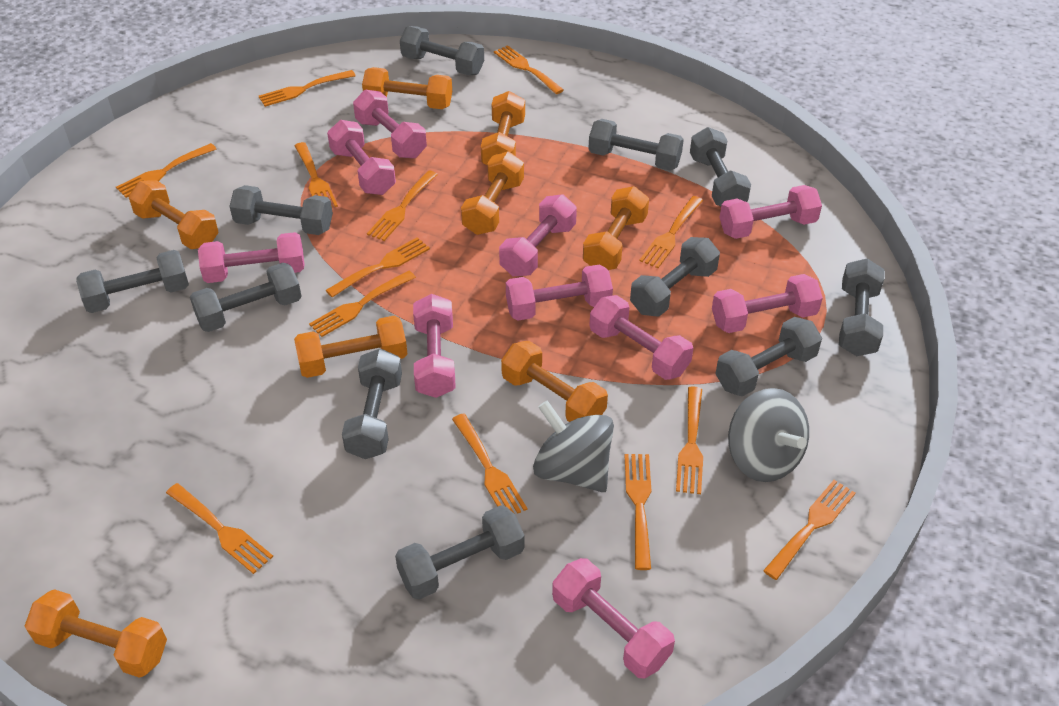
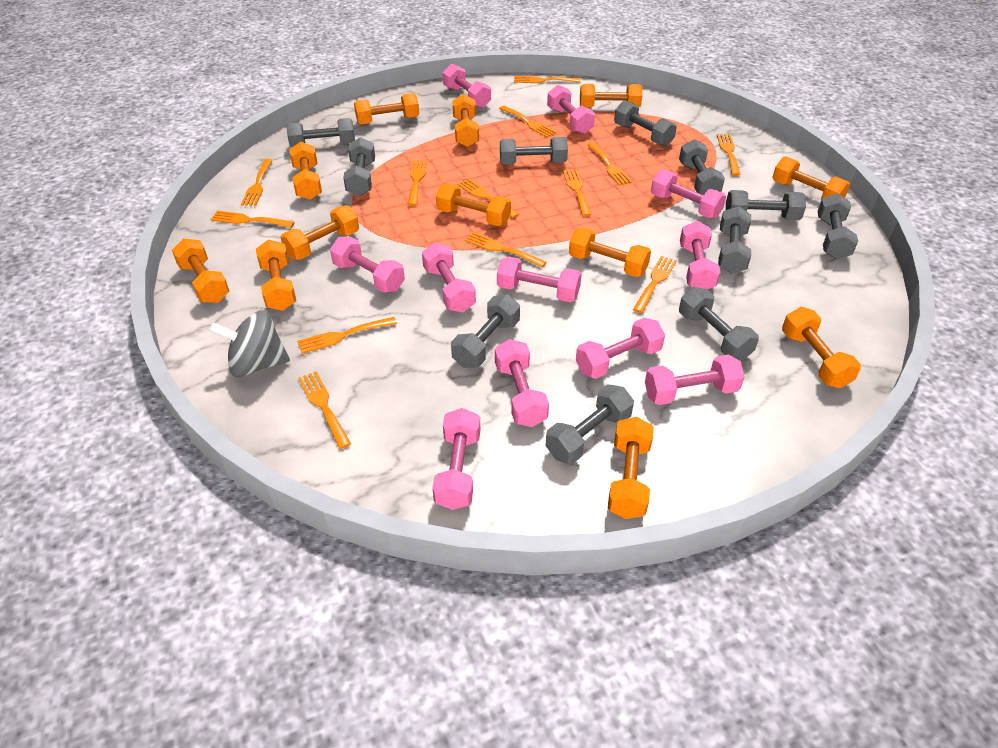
grey spinning top: 2 -> 1
orange dumbbell: 8 -> 12
pink dumbbell: 10 -> 11

